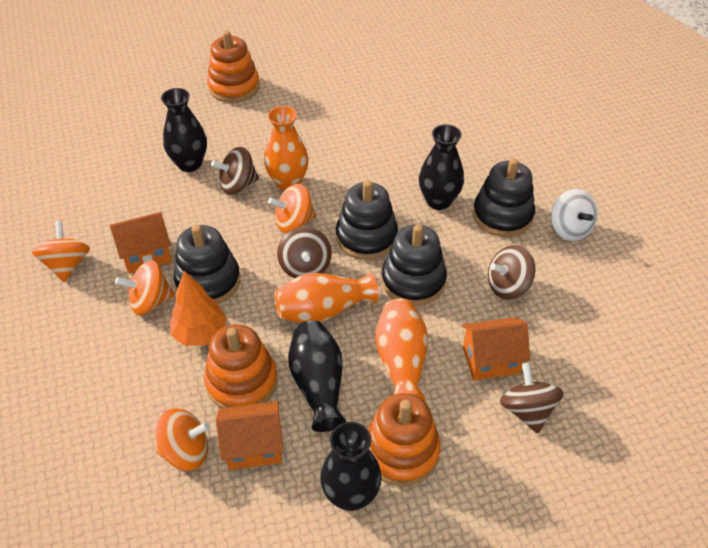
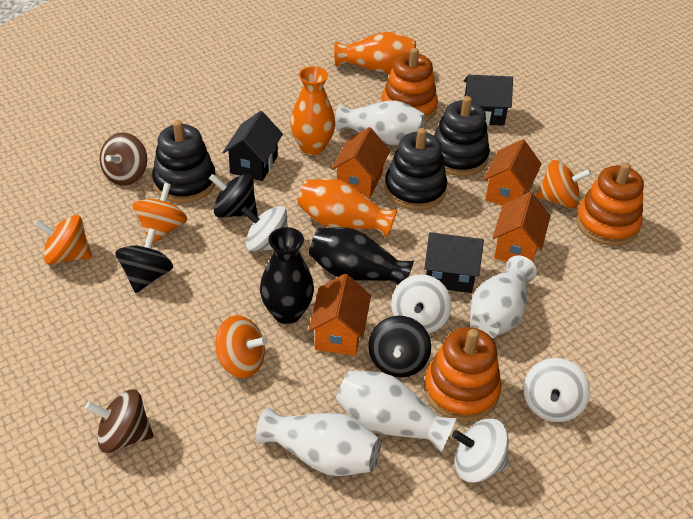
black house: 0 -> 3
black spinning top: 0 -> 3
black stacking toy: 4 -> 3
black vase: 4 -> 2
brown spinning top: 4 -> 2
orange house: 3 -> 4
orange tree: 1 -> 0
white spinning top: 1 -> 4
white vase: 0 -> 4

